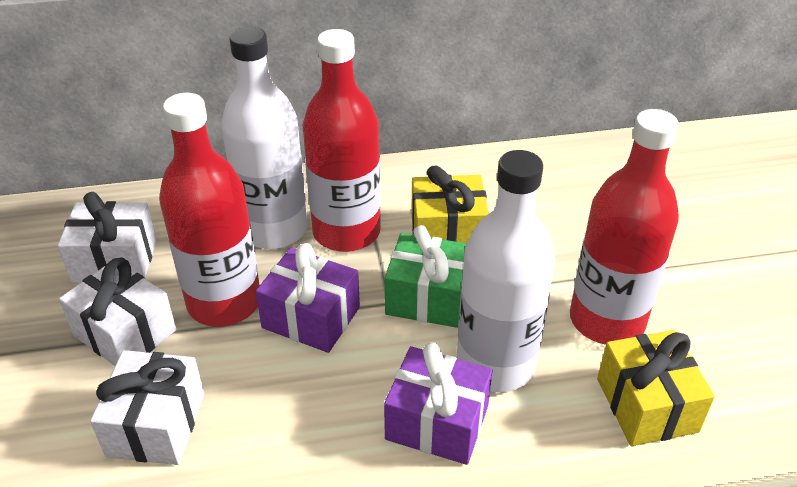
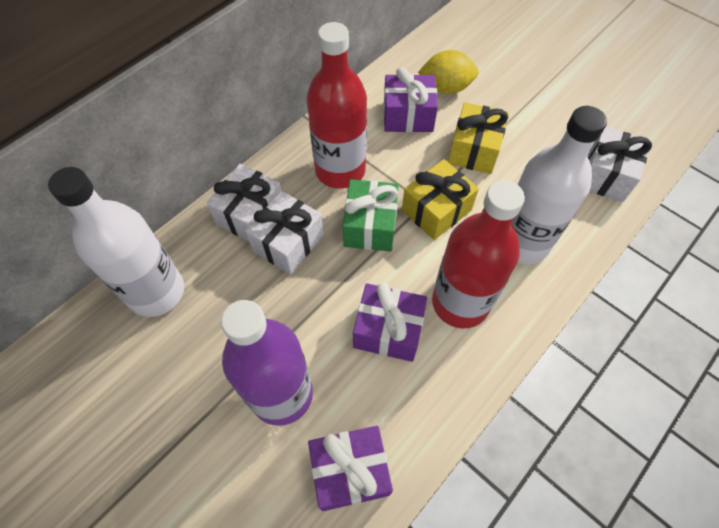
purple bottle: 0 -> 1
purple gift: 2 -> 3
red bottle: 3 -> 2
yellow lemon: 0 -> 1

